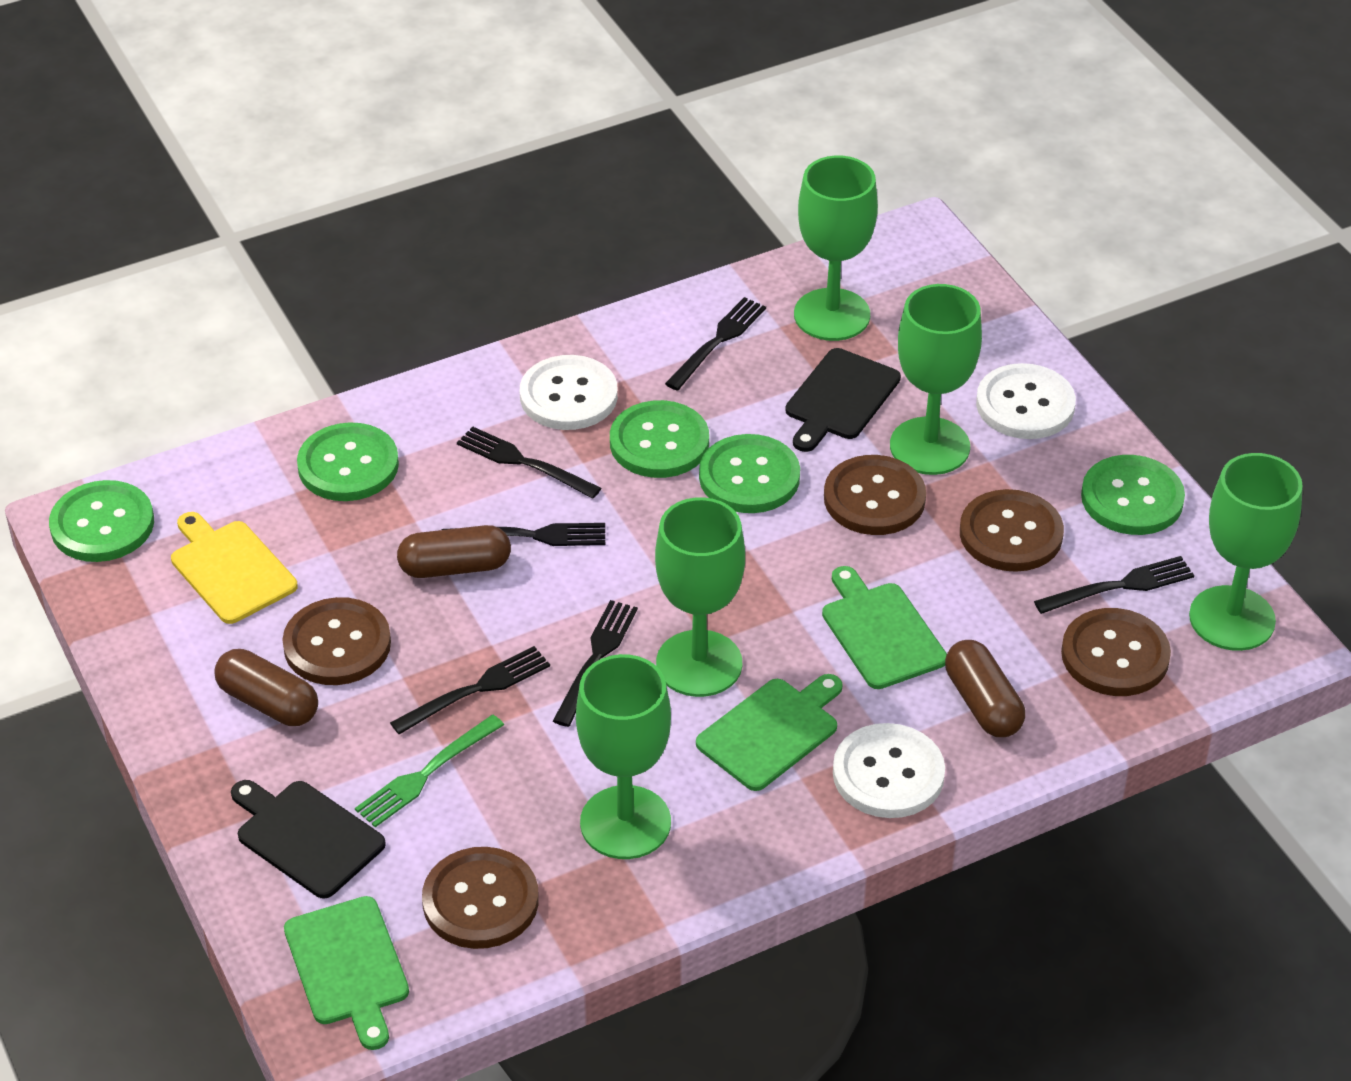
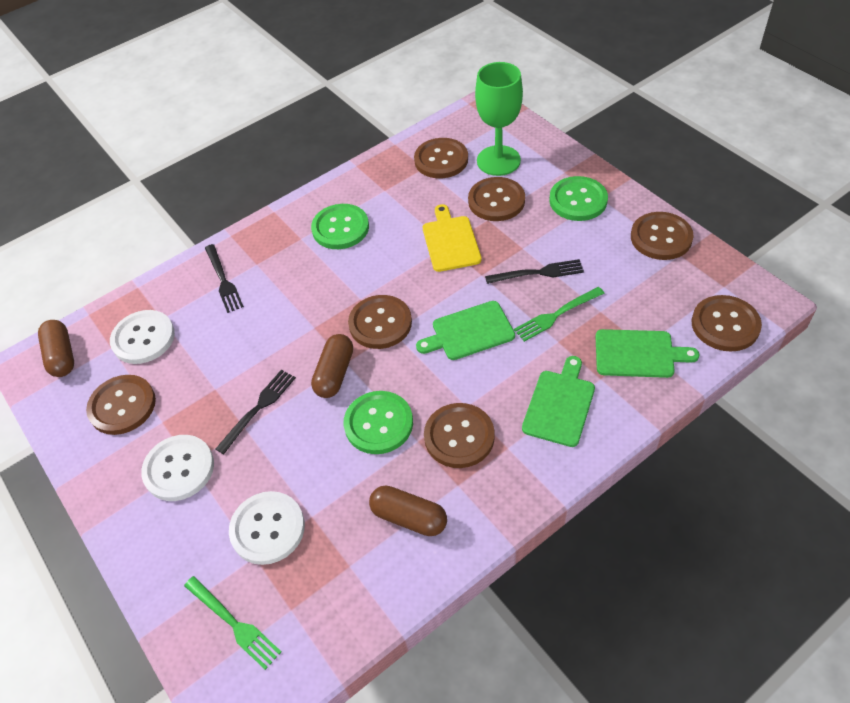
black cutting board: 2 -> 0
black fork: 6 -> 3
brown button: 5 -> 7
green button: 5 -> 3
green fork: 1 -> 2
green goblet: 5 -> 1

